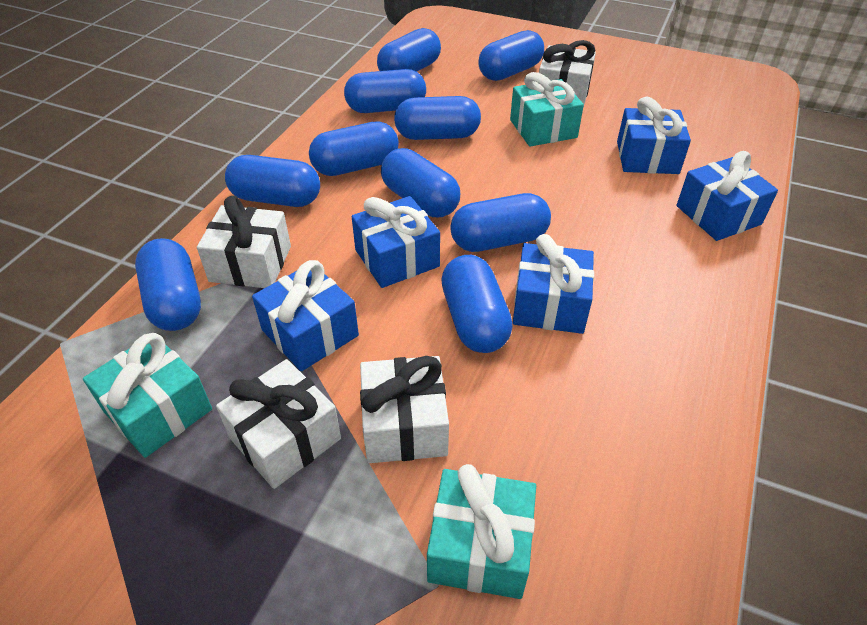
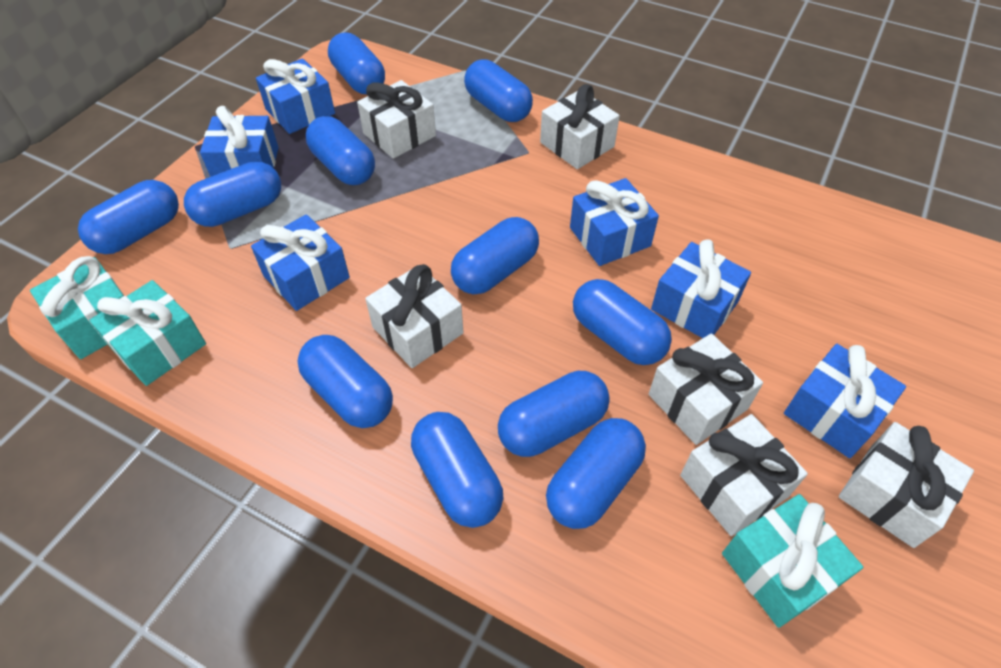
blue capsule: 10 -> 11
blue gift: 5 -> 6
white gift: 4 -> 6

